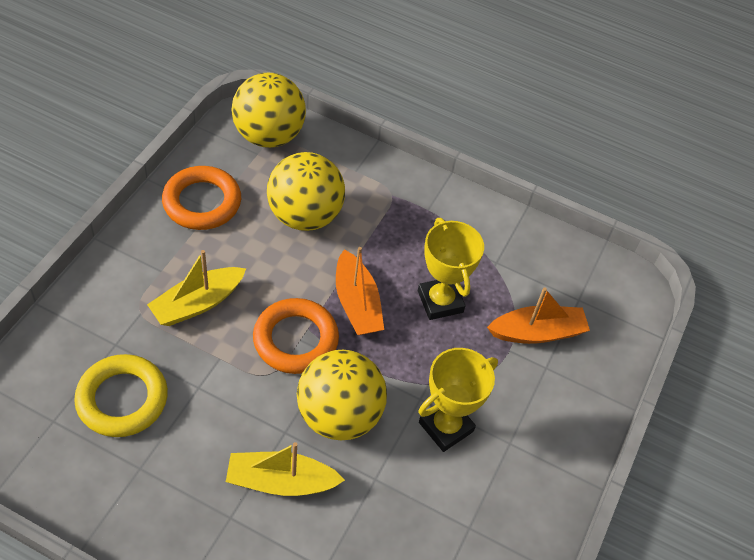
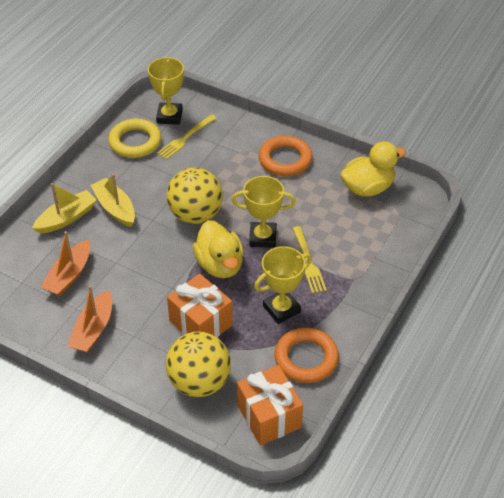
orange gift: 0 -> 2
yellow ball: 3 -> 2
yellow duck: 0 -> 2
yellow fork: 0 -> 2
yellow trophy: 2 -> 3

